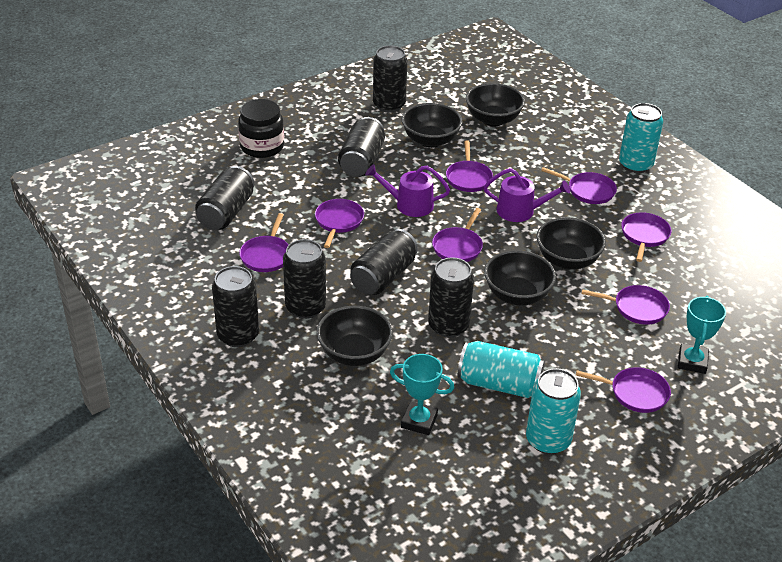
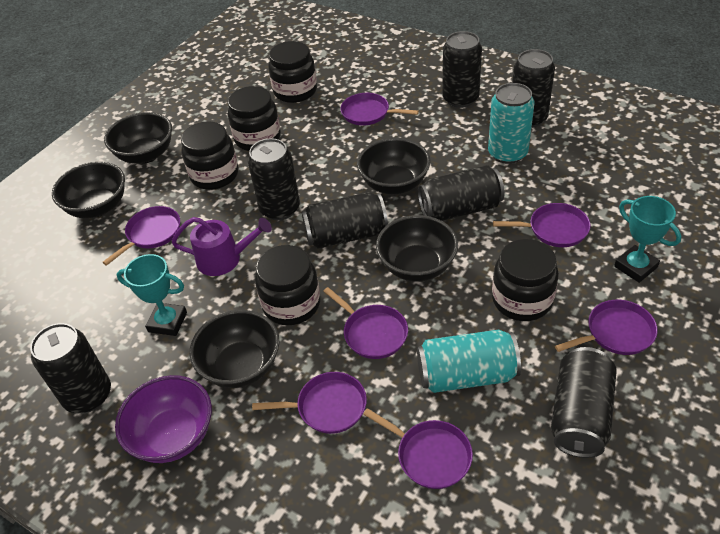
black jar: 1 -> 5
purple bowl: 0 -> 1
purple pan: 8 -> 7
purple watering can: 2 -> 1
turquoise can: 3 -> 2

